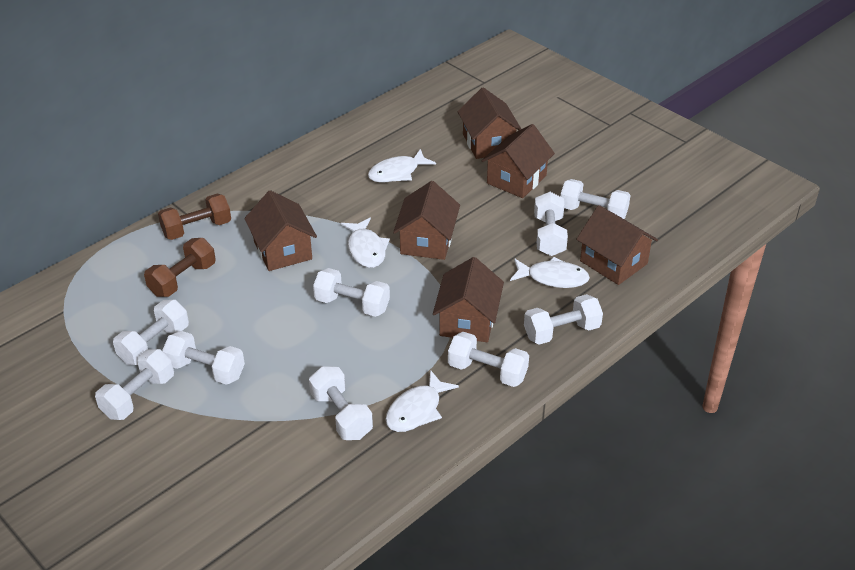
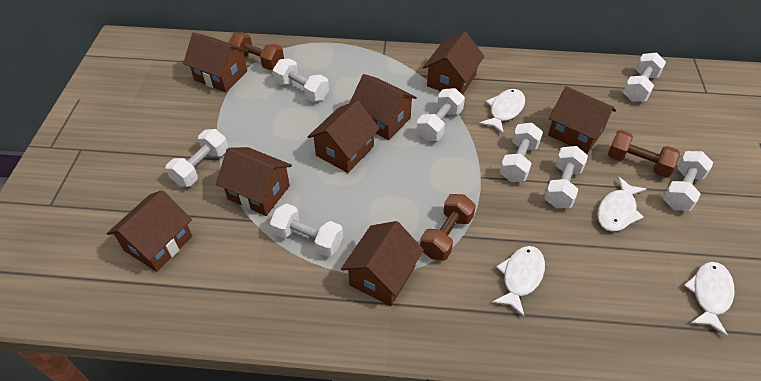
brown dumbbell: 2 -> 3
brown house: 6 -> 8
white dumbbell: 9 -> 8

